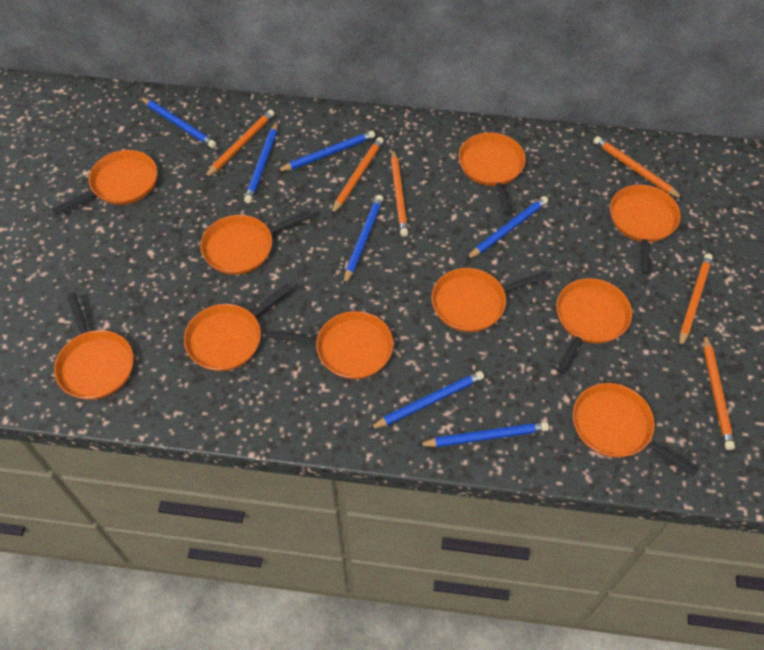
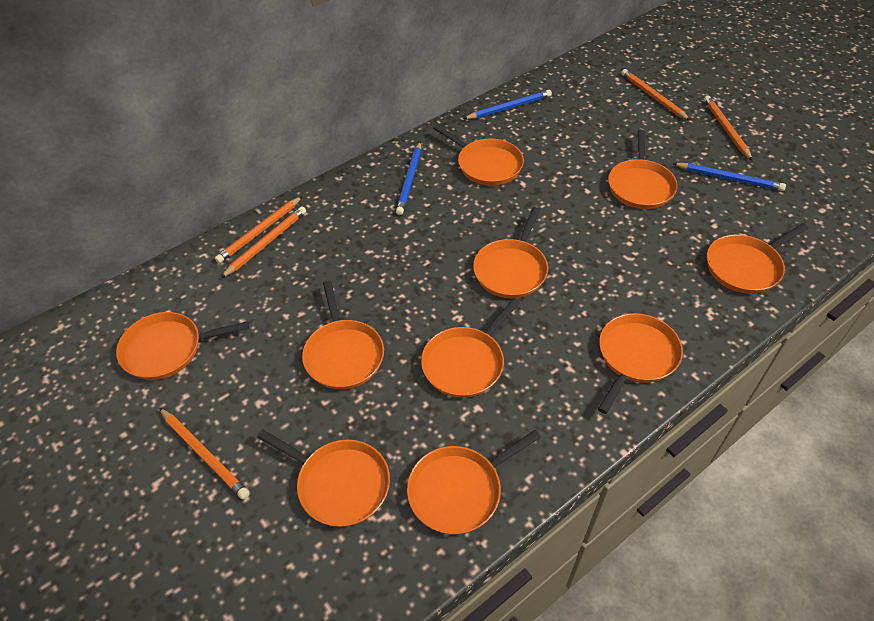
blue pencil: 7 -> 3
orange pencil: 6 -> 5

